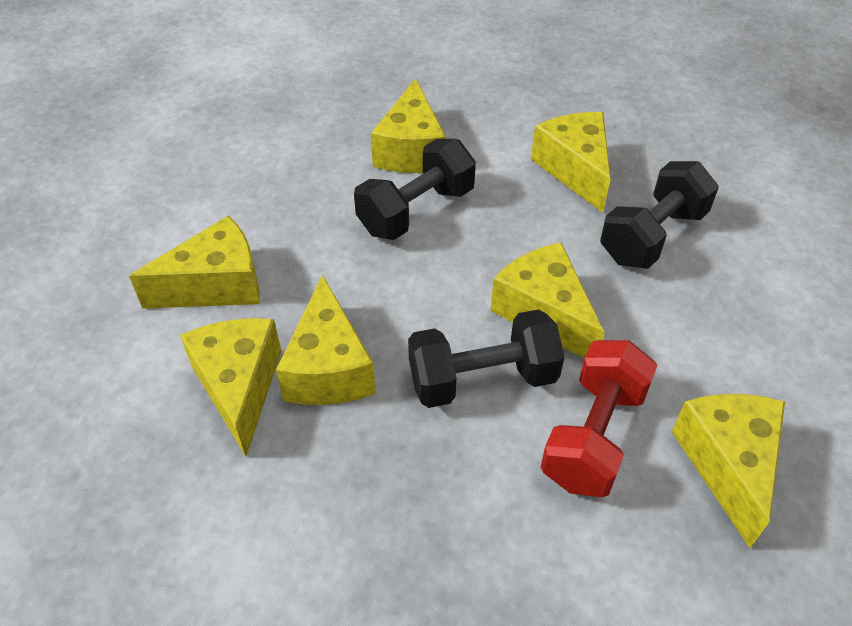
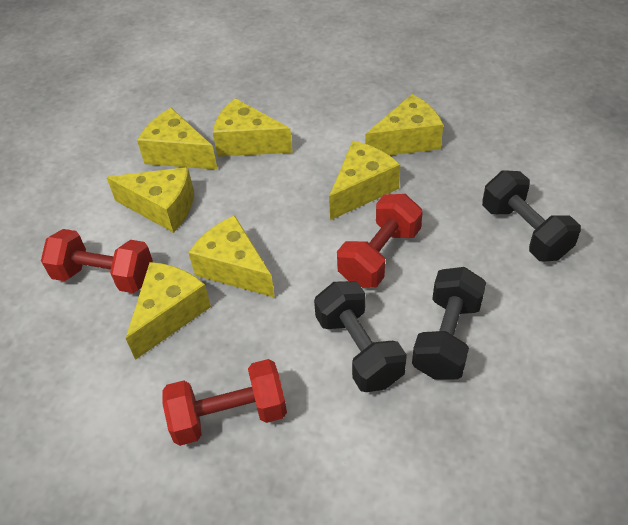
red dumbbell: 1 -> 3

